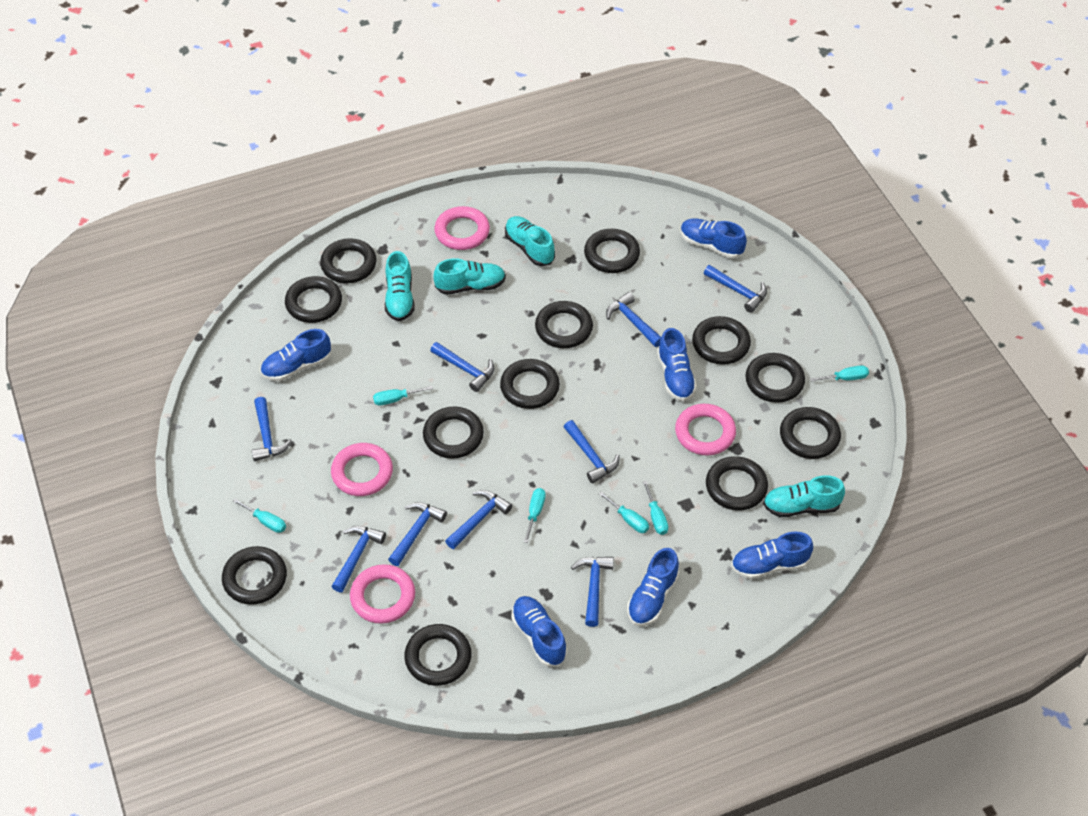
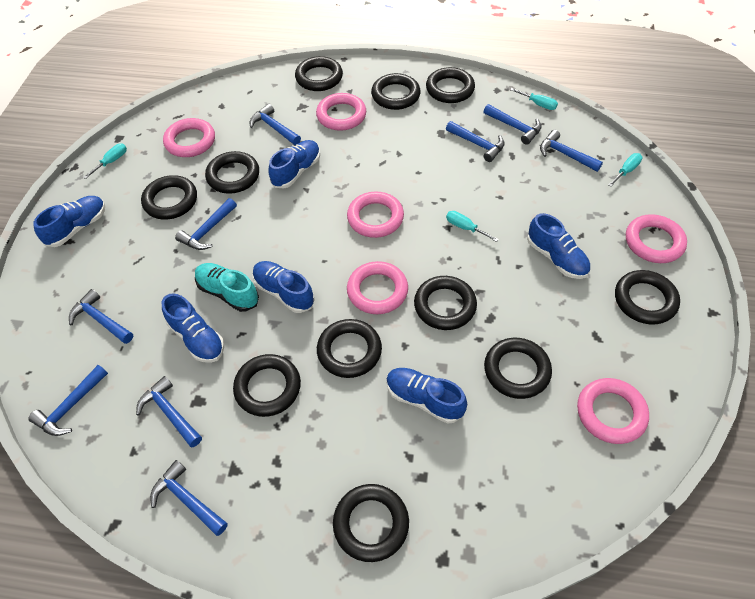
black ring: 12 -> 11
pink ring: 4 -> 6
turquoise screwdriver: 6 -> 4
turquoise shoe: 4 -> 1

